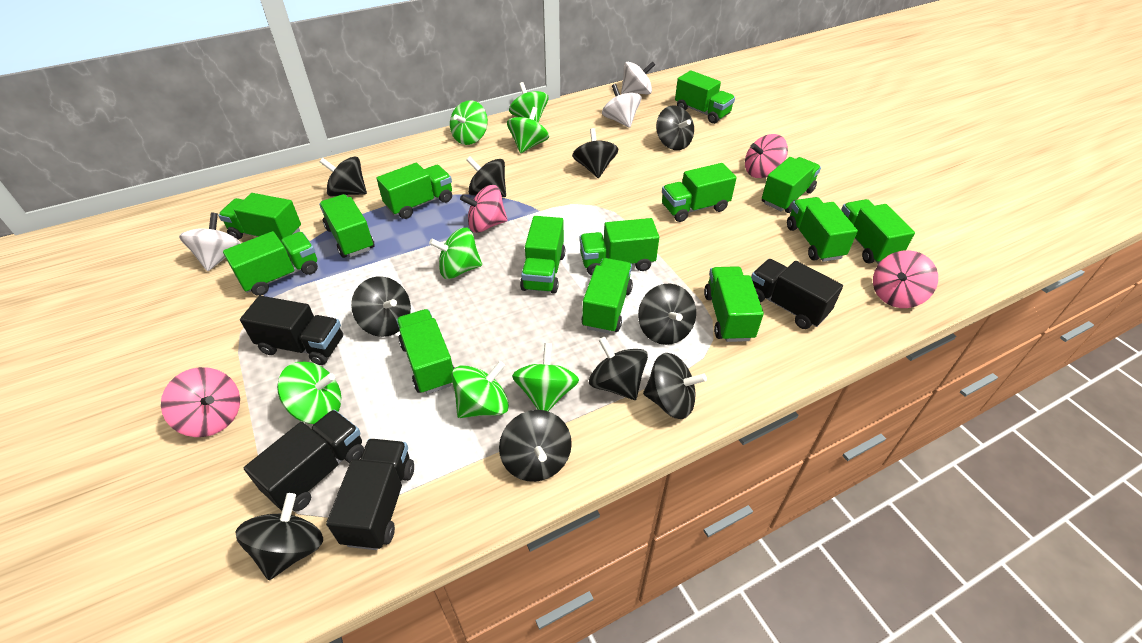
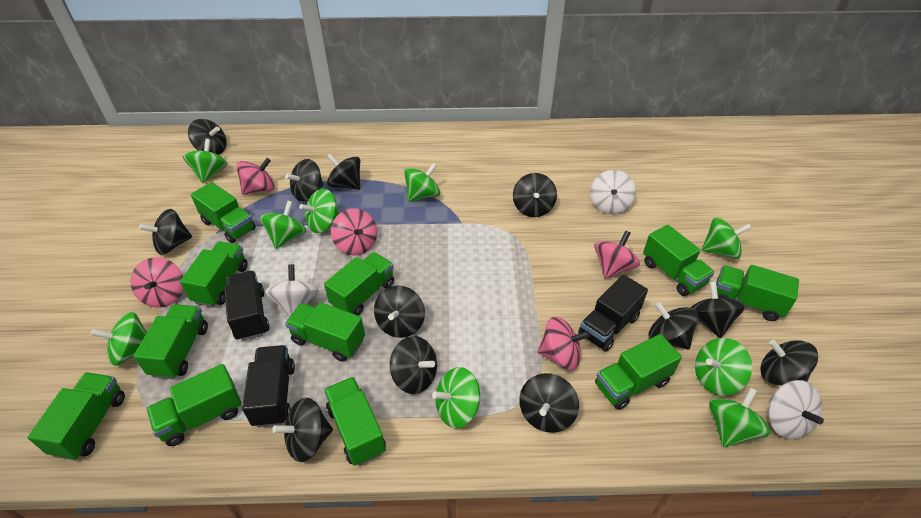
black spinning top: 10 -> 12
black truck: 4 -> 3
green spinning top: 7 -> 9
green truck: 14 -> 11
pink spinning top: 4 -> 5

